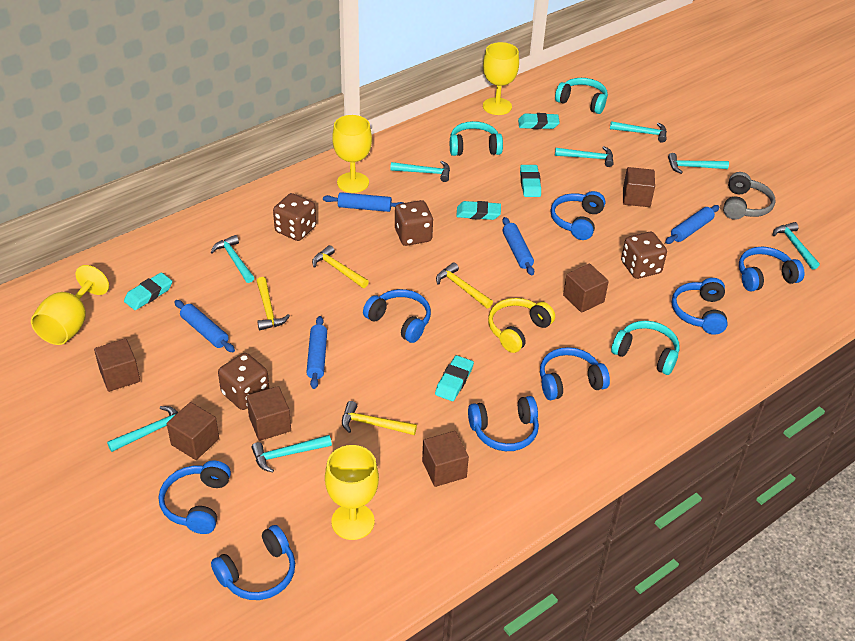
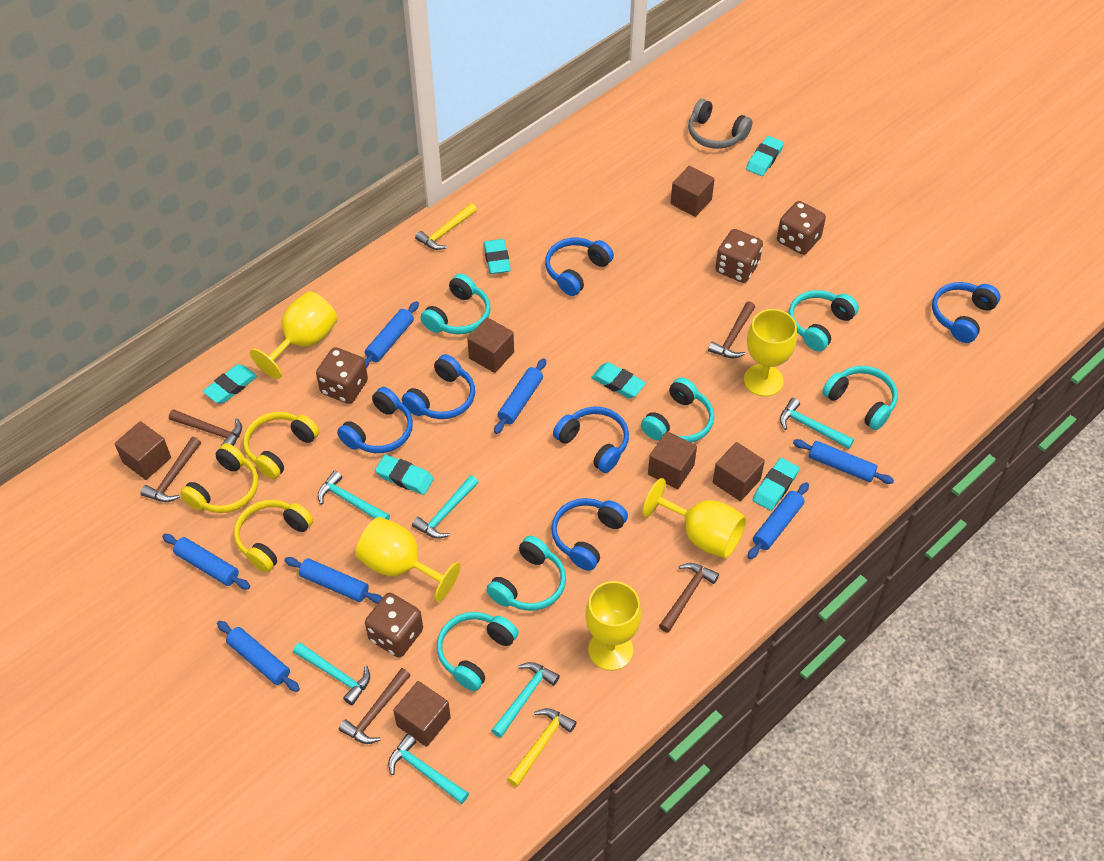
blue headphones: 8 -> 6
blue rolling pin: 5 -> 7
brown hammer: 0 -> 5
turquoise eraser: 5 -> 6
turquoise hammer: 8 -> 6
turquoise headphones: 3 -> 6
yellow goblet: 4 -> 5
yellow hammer: 4 -> 2
yellow headphones: 1 -> 3

